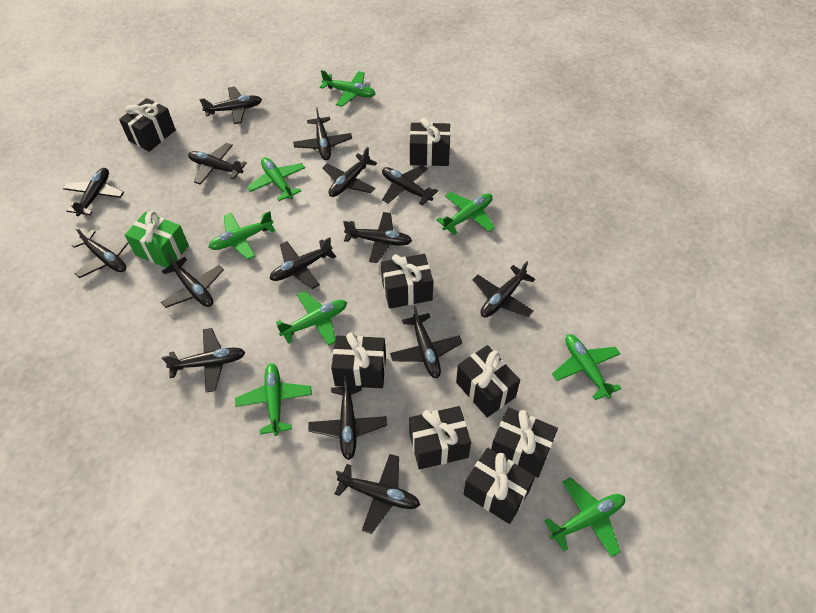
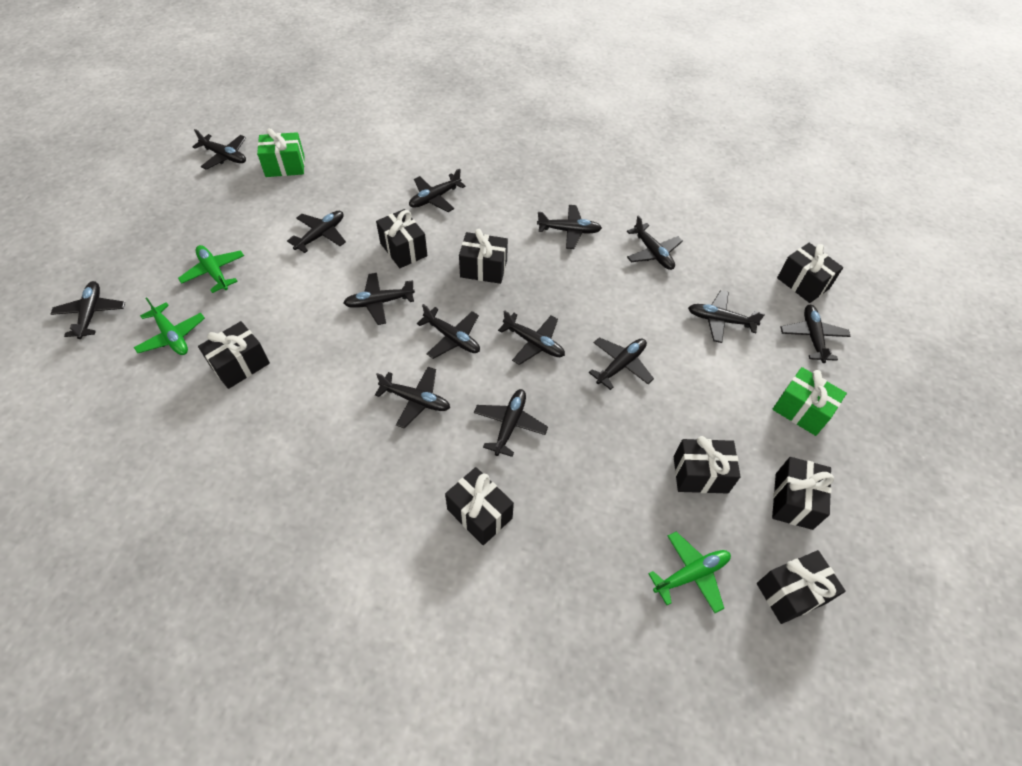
black plane: 15 -> 14
green gift: 1 -> 2
green plane: 8 -> 3

